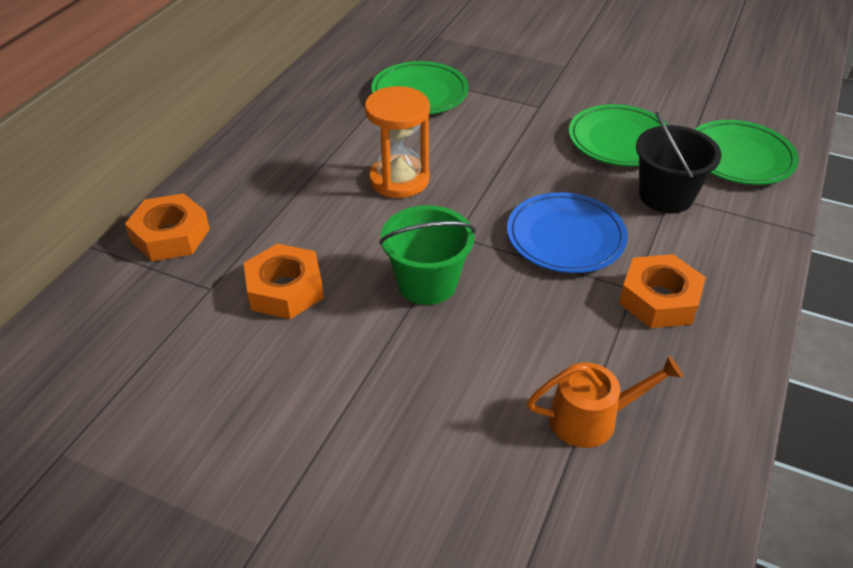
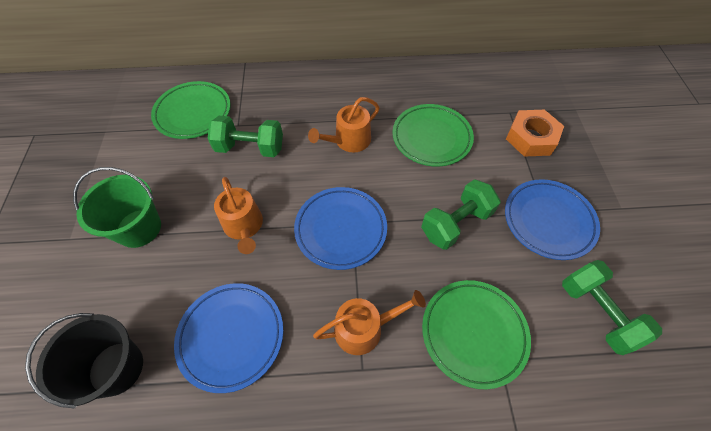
blue plate: 1 -> 3
green dumbbell: 0 -> 3
orange hourglass: 1 -> 0
orange nut: 3 -> 1
orange watering can: 1 -> 3

